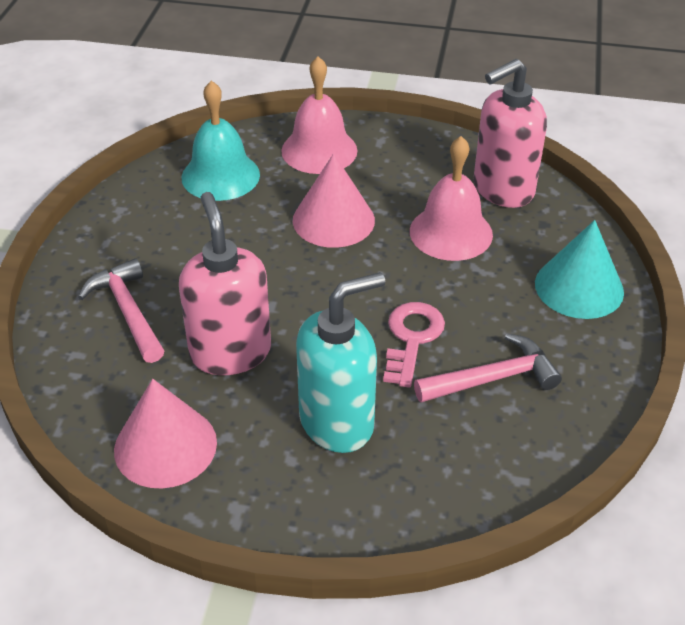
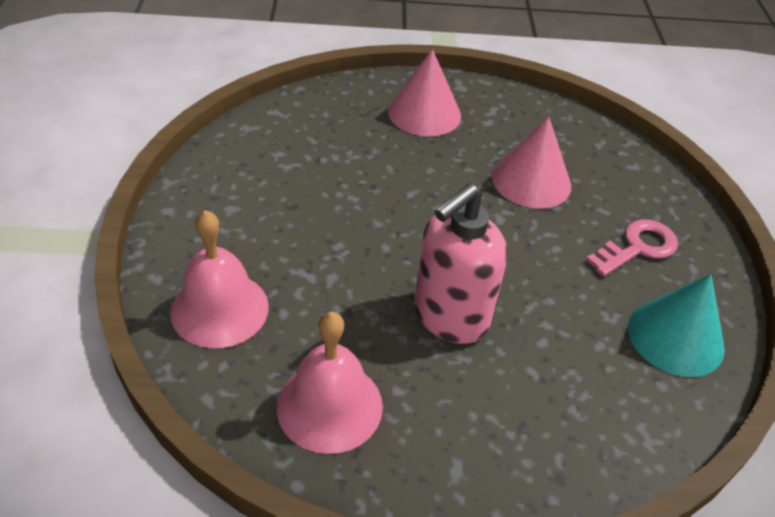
pink hammer: 2 -> 0
pink soap dispenser: 2 -> 1
turquoise bell: 1 -> 0
turquoise soap dispenser: 1 -> 0

